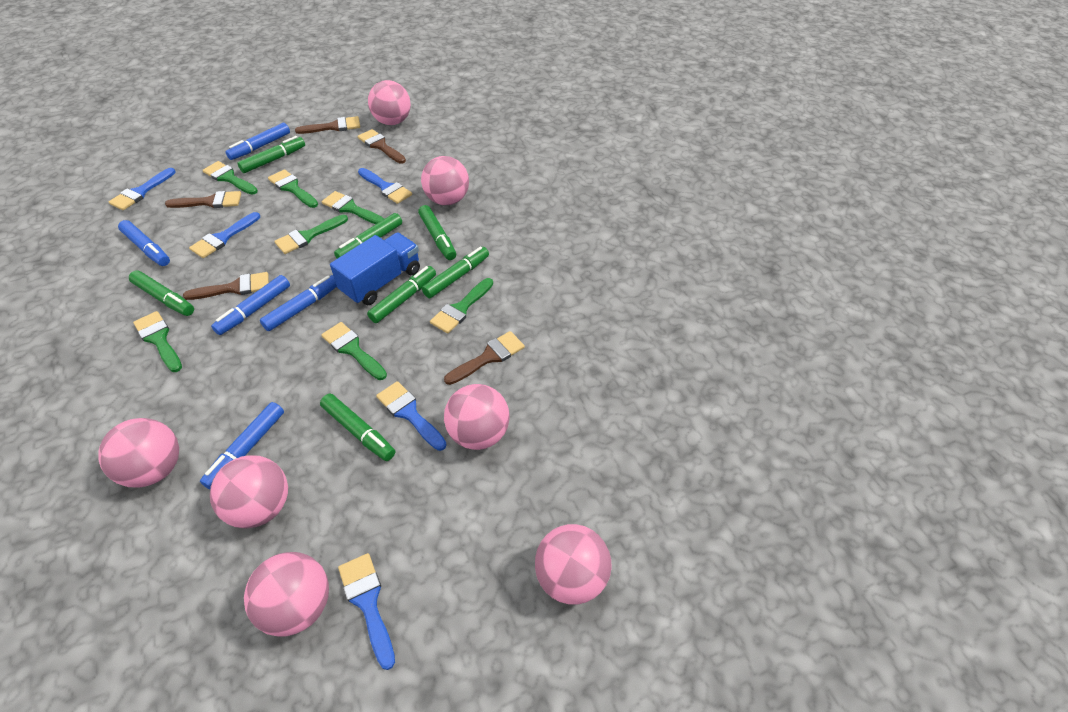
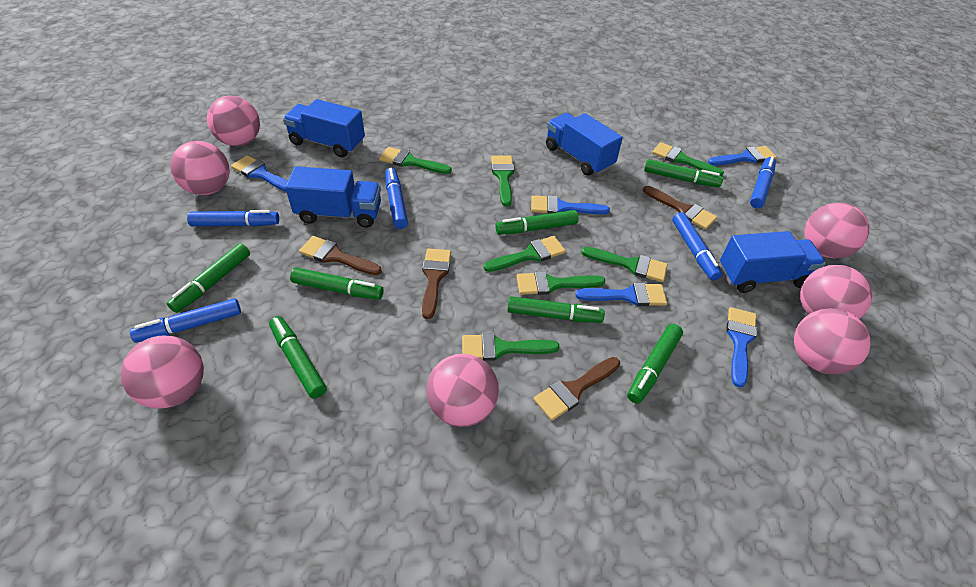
blue truck: 1 -> 4
brown brush: 5 -> 4

